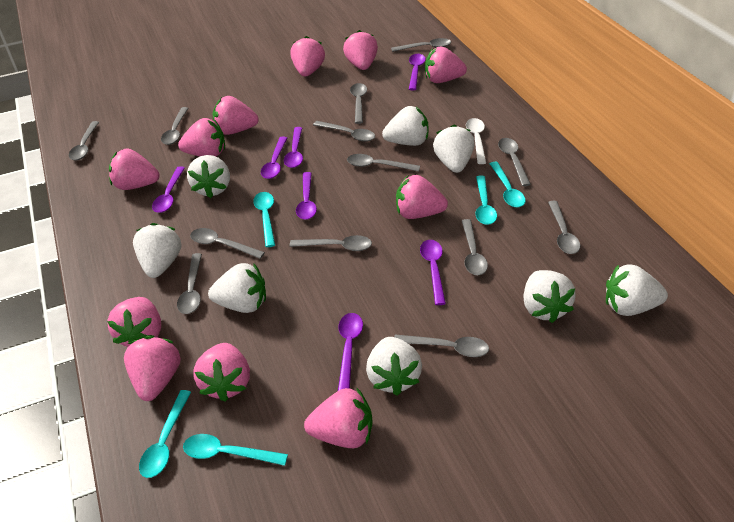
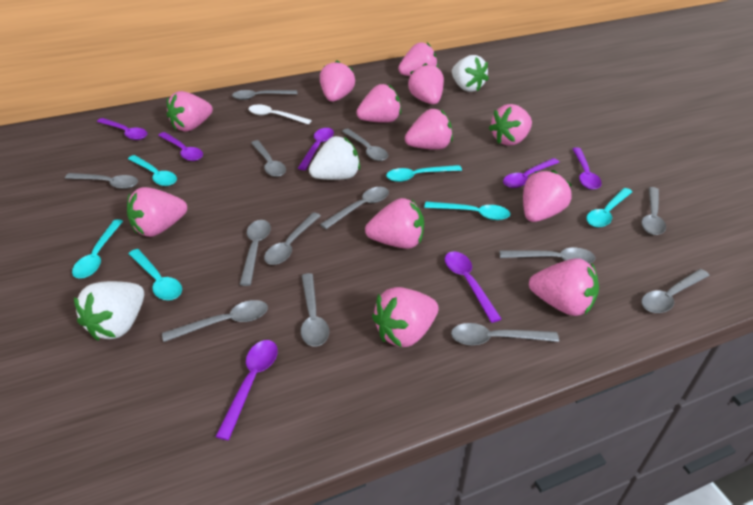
pink strawberry: 11 -> 12
turquoise spoon: 5 -> 6
white strawberry: 8 -> 3

